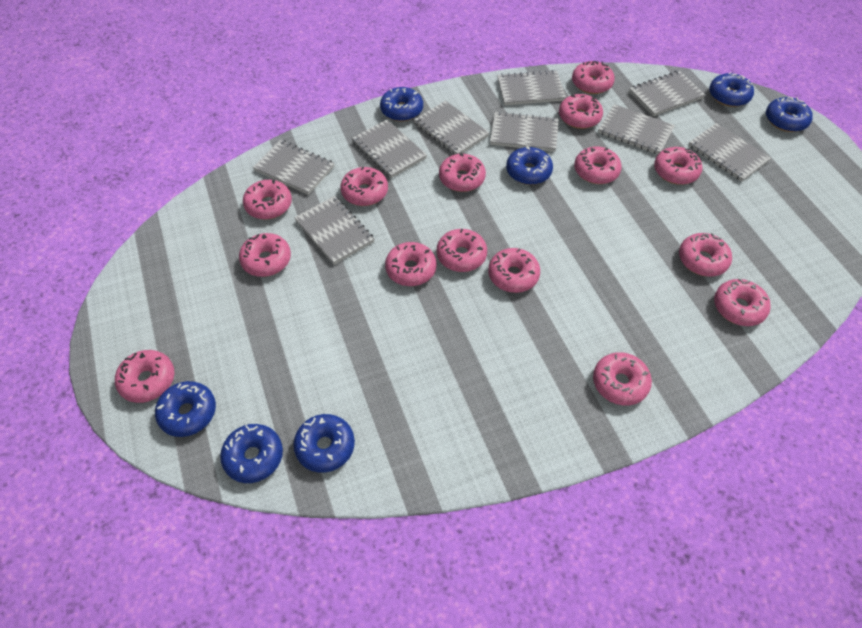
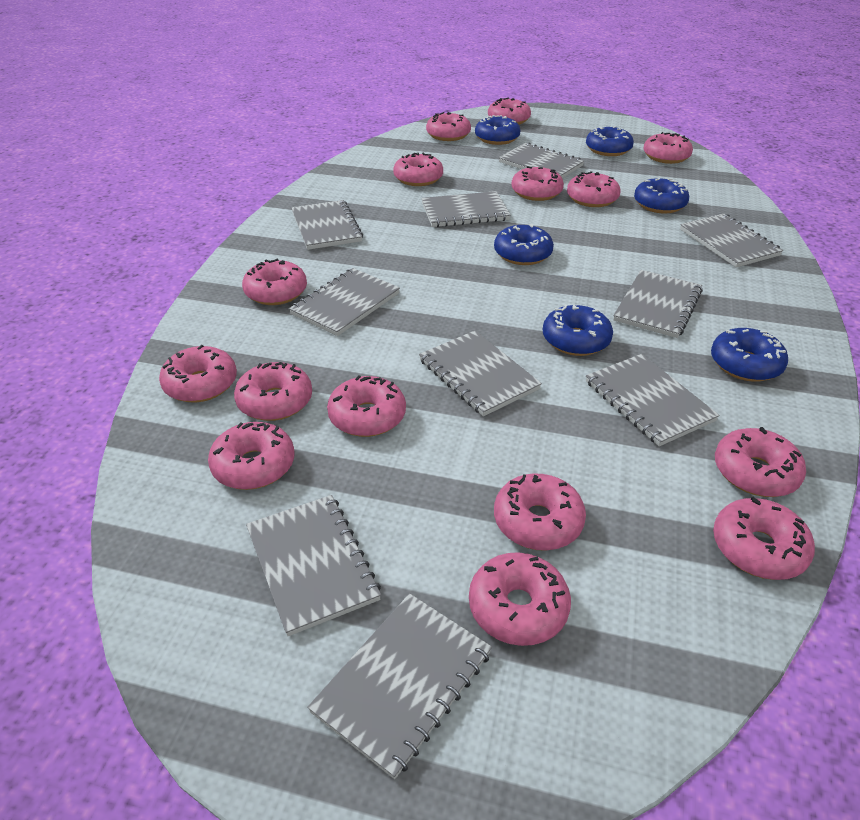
blue donut: 7 -> 6
grey notebook: 9 -> 10

